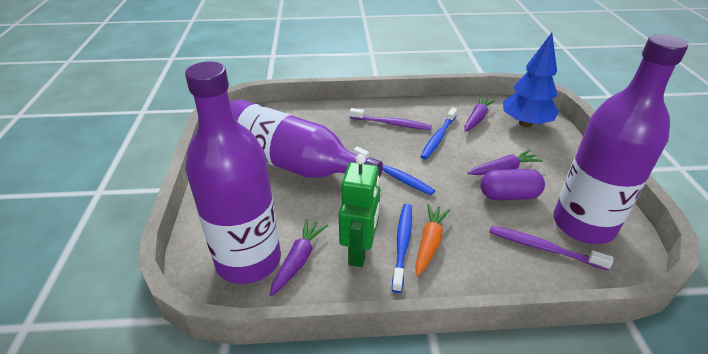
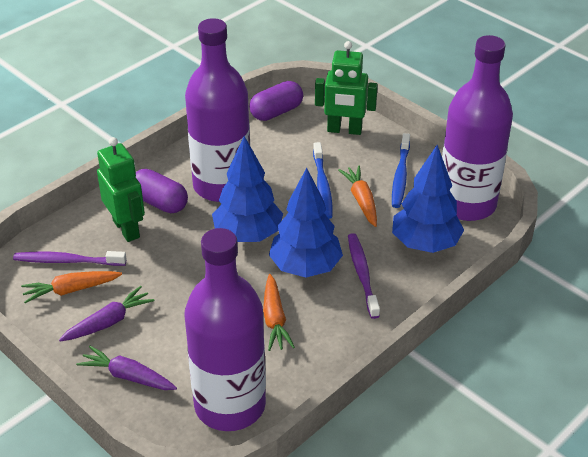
blue toothbrush: 3 -> 2
blue tree: 1 -> 3
green robot: 1 -> 2
orange carrot: 1 -> 3
purple capsule: 1 -> 2
purple carrot: 3 -> 2

